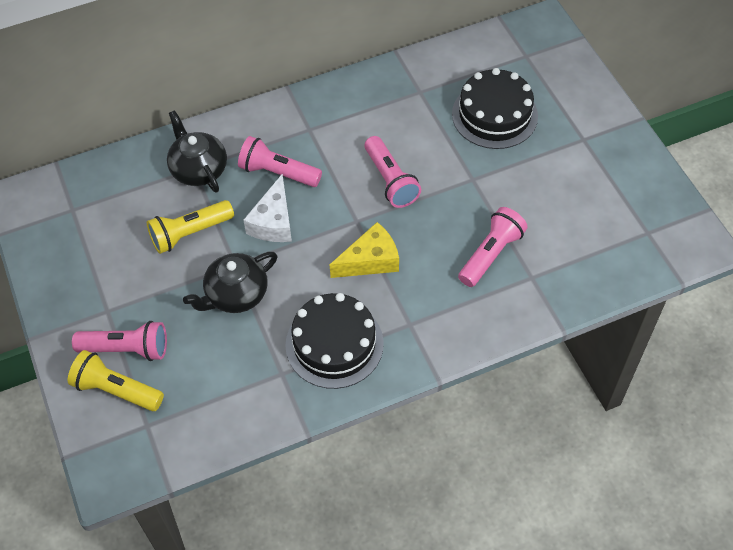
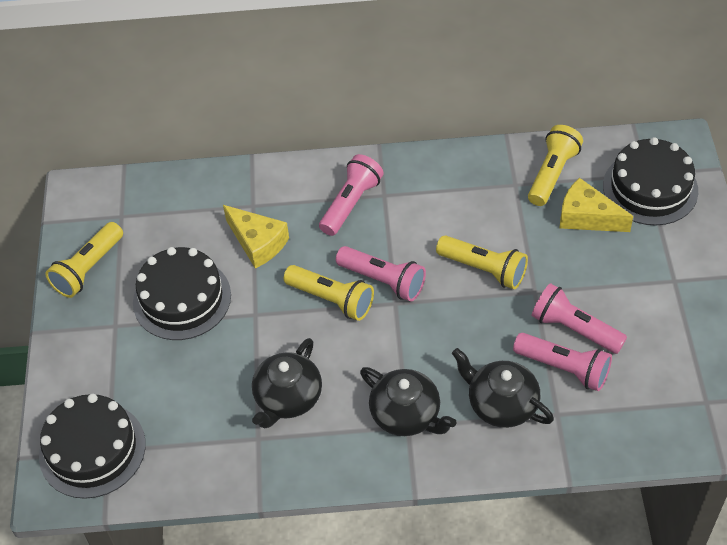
black cake: 2 -> 3
black teapot: 2 -> 3
white cheese: 1 -> 0
yellow cheese: 1 -> 2
yellow flashlight: 2 -> 4

